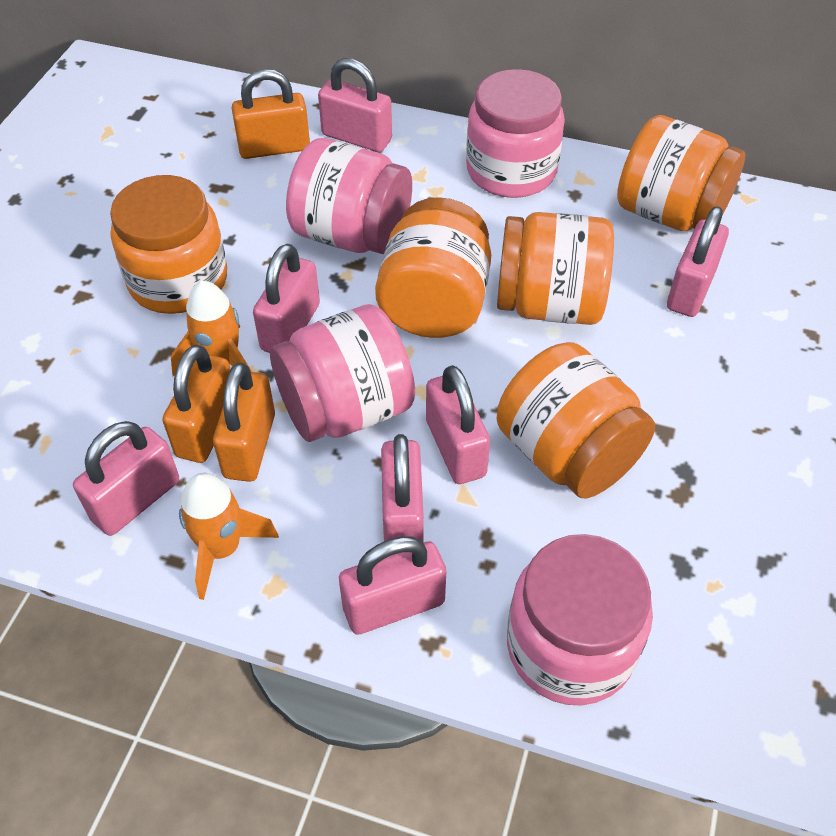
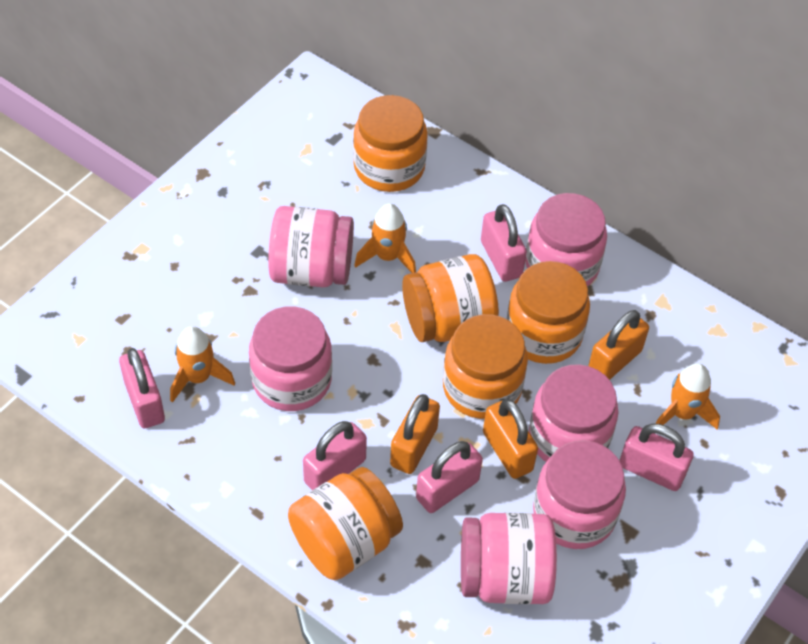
orange rocket: 2 -> 3
pink jar: 4 -> 6
pink padlock: 7 -> 5

